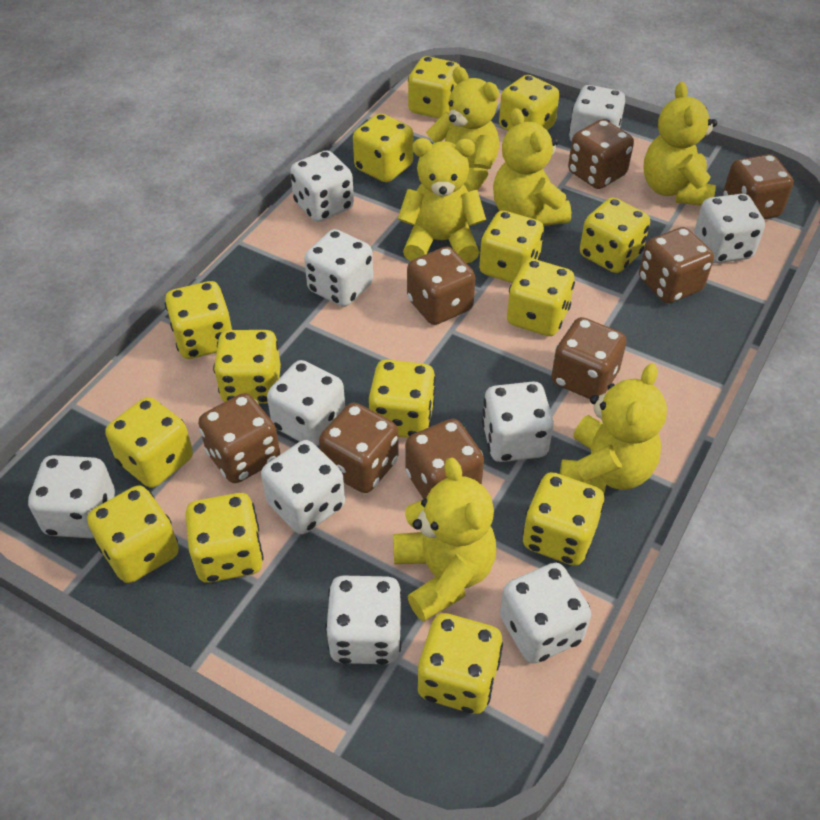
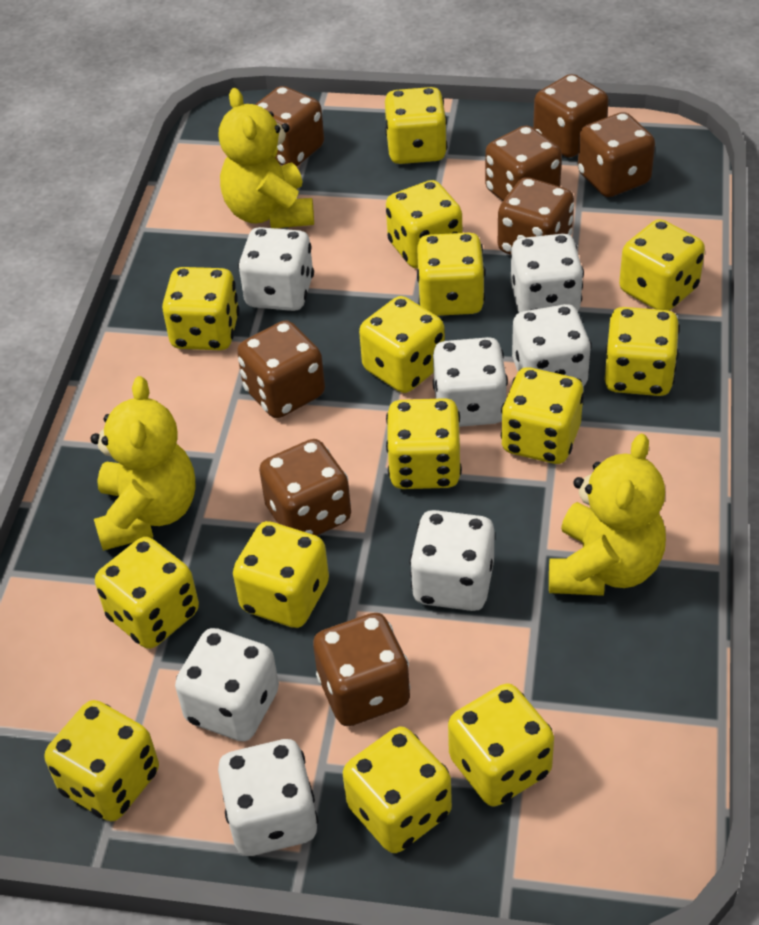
white dice: 10 -> 7
yellow teddy bear: 6 -> 3

